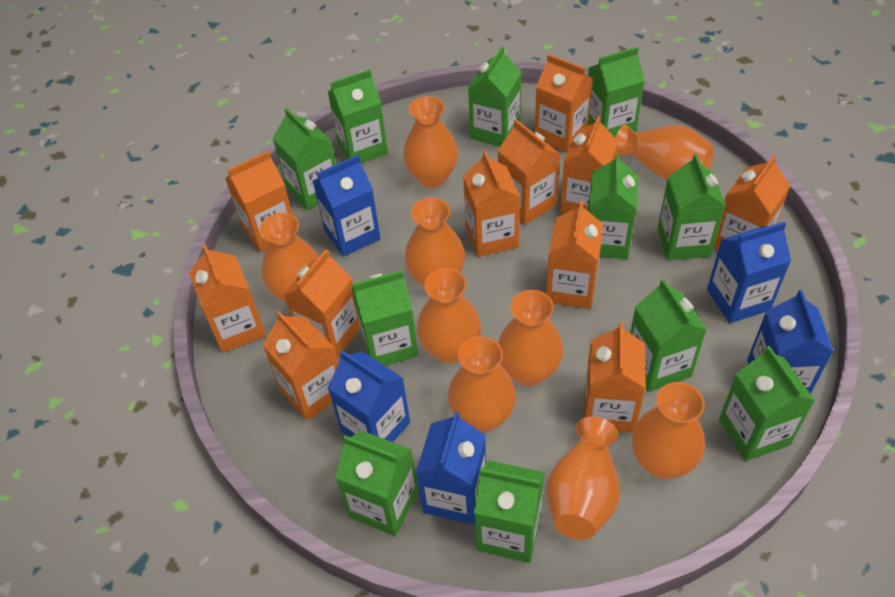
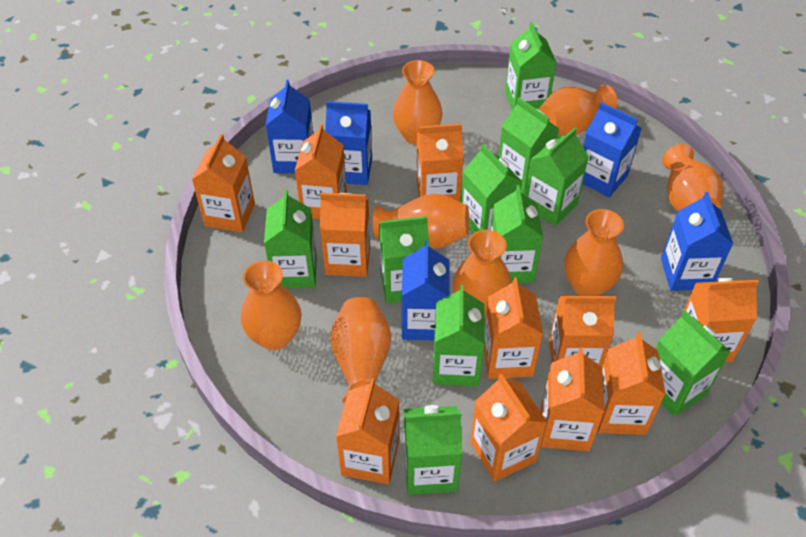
green carton: 11 -> 10
orange vase: 9 -> 8

